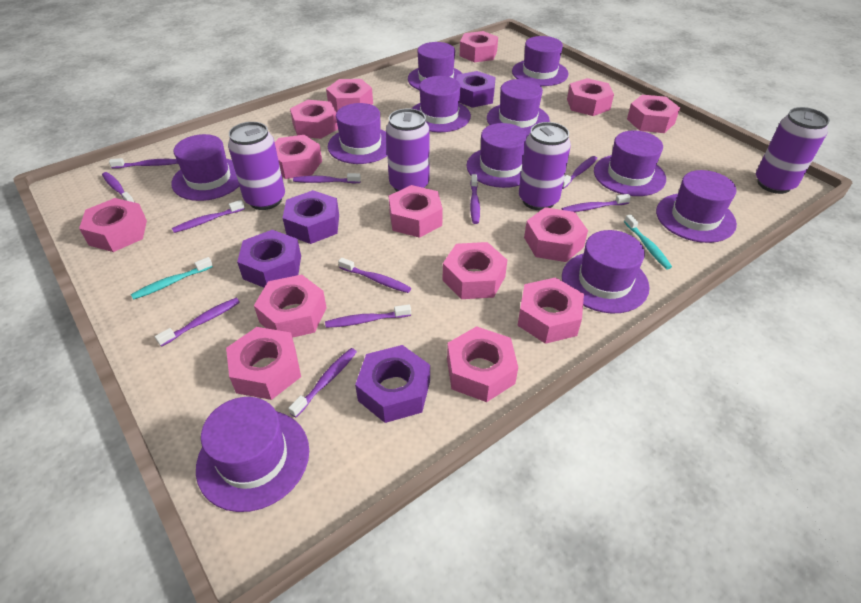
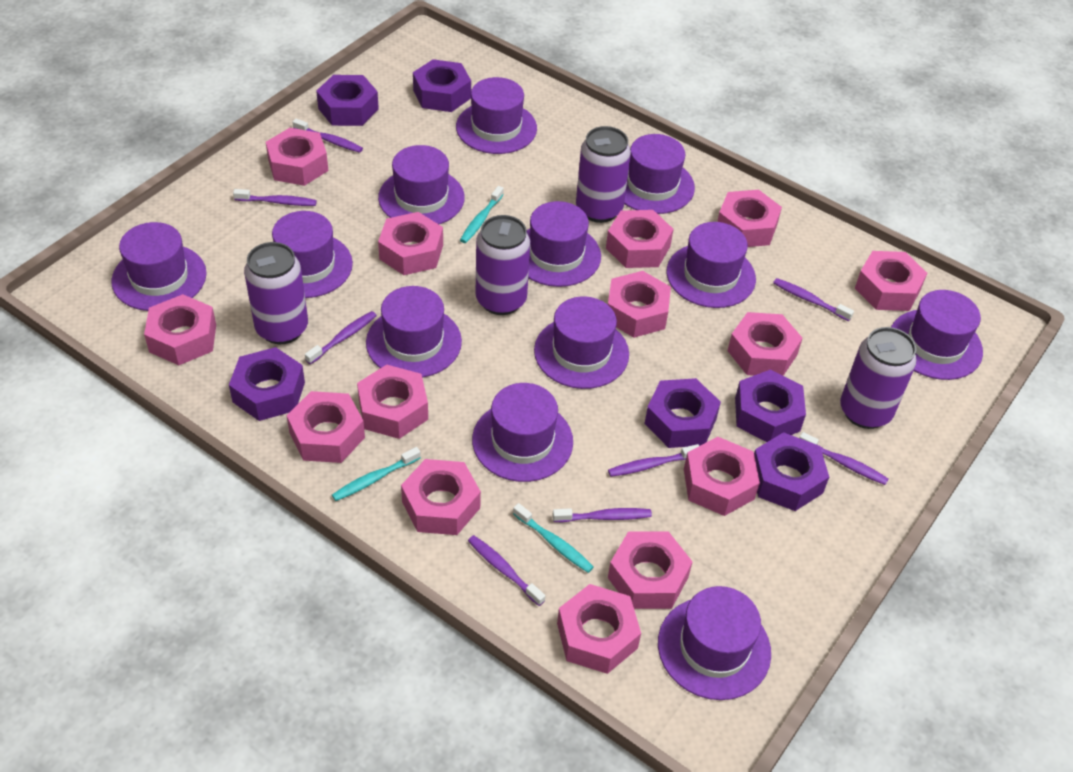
purple hat: 11 -> 12
purple nut: 4 -> 6
purple toothbrush: 11 -> 8
turquoise toothbrush: 2 -> 3

